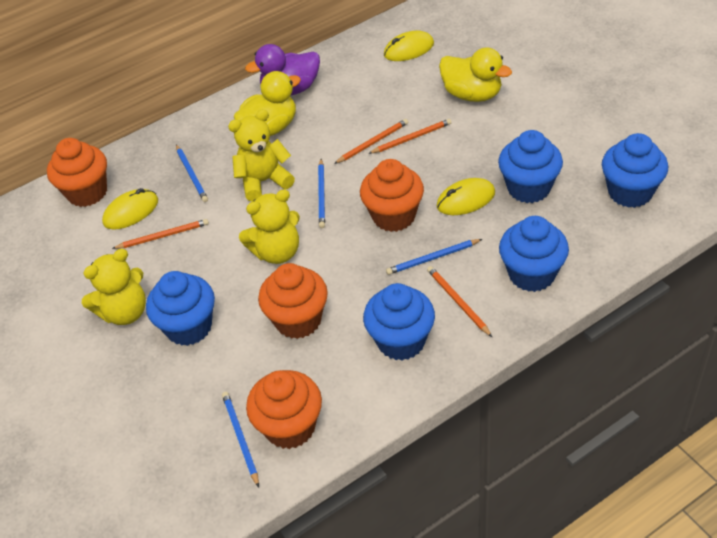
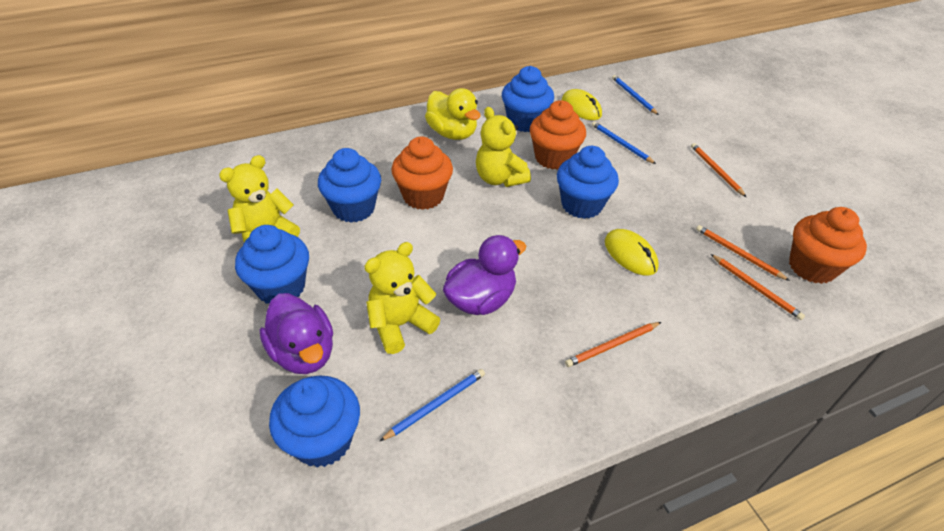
blue pencil: 4 -> 3
orange cupcake: 4 -> 3
purple duck: 1 -> 2
yellow duck: 2 -> 1
yellow mouse: 3 -> 2

